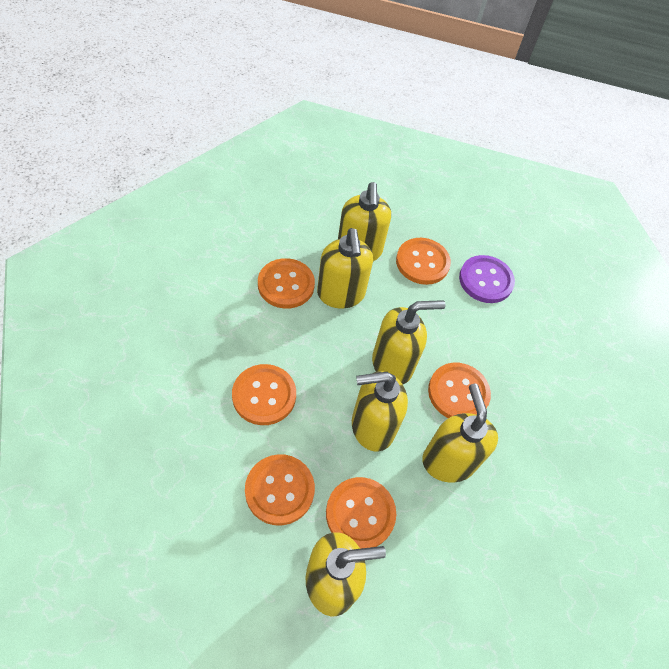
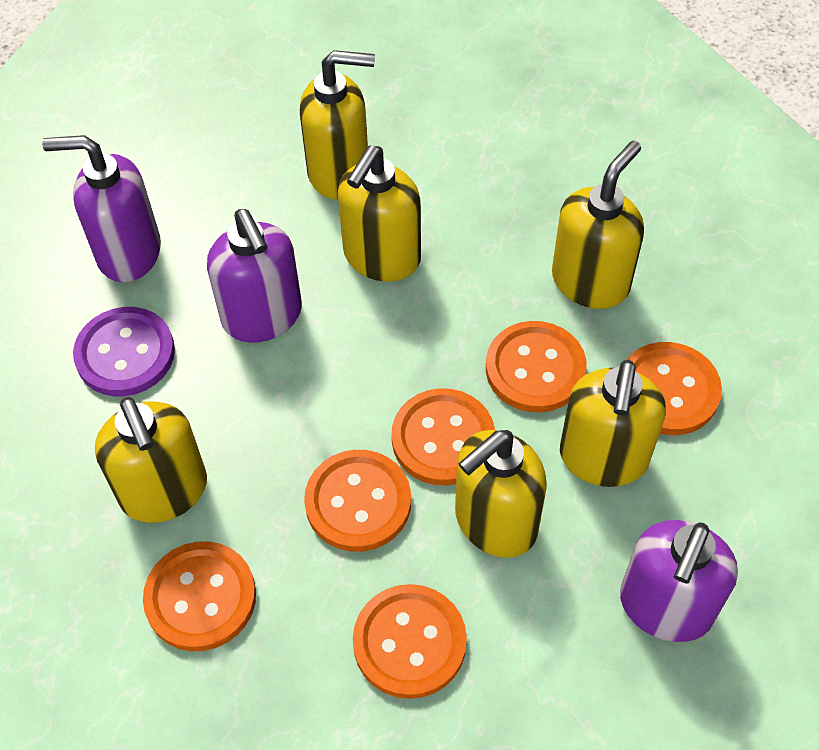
purple soap dispenser: 0 -> 3

